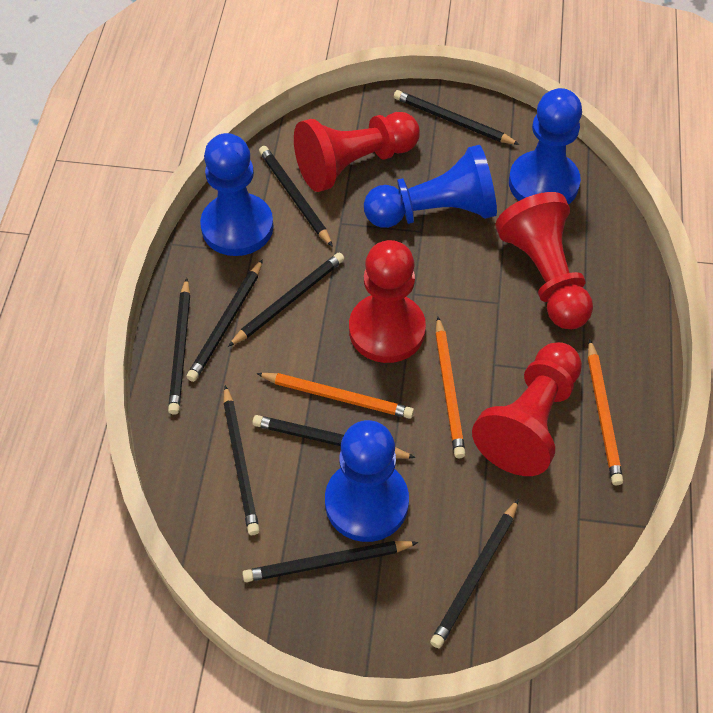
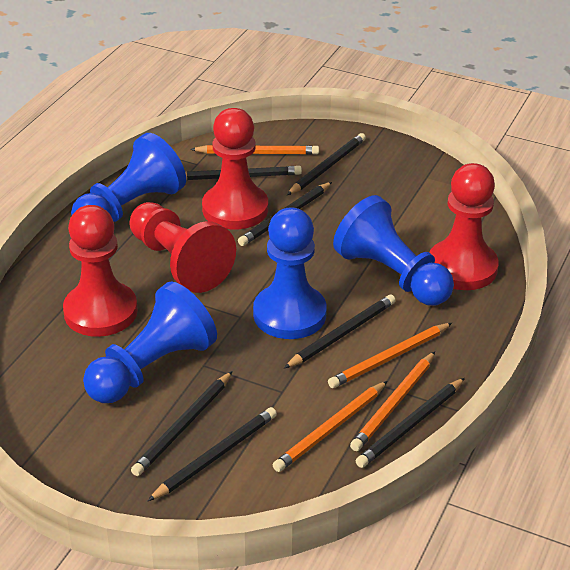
black pencil: 9 -> 7
orange pencil: 3 -> 4

